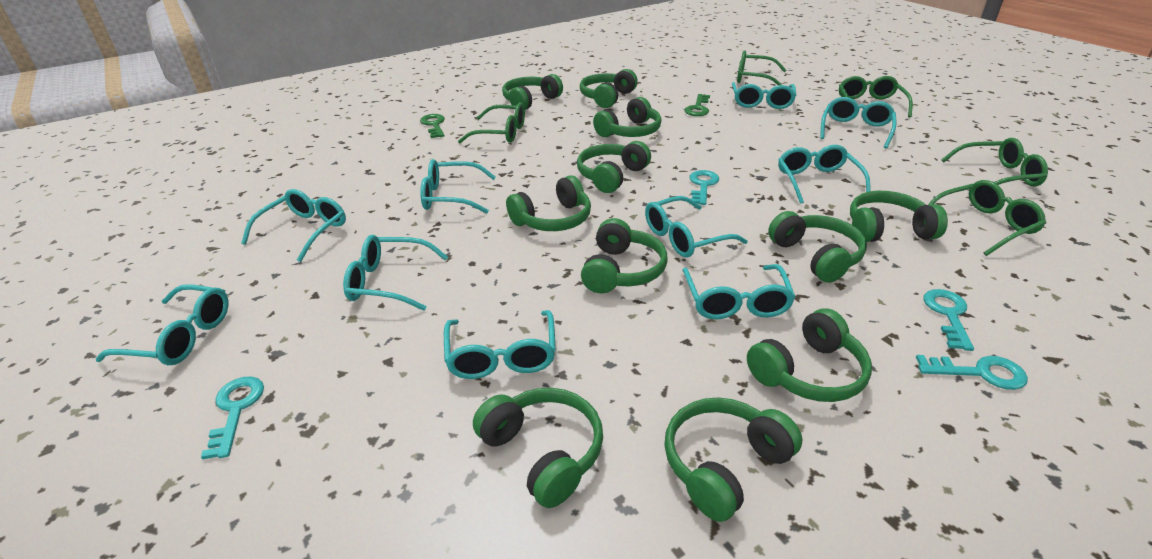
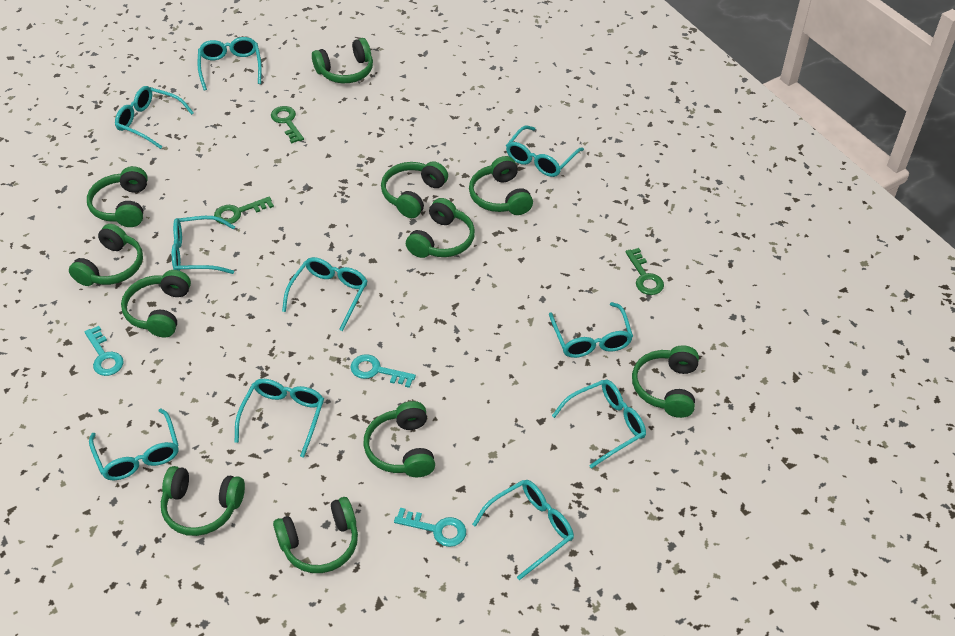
green glasses: 5 -> 0
green key: 2 -> 3
turquoise key: 4 -> 3

